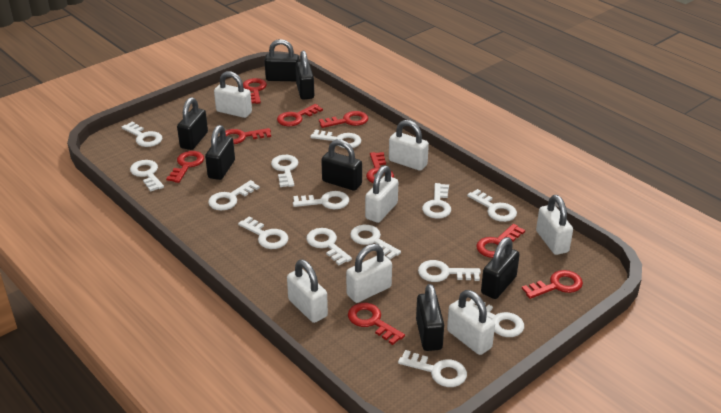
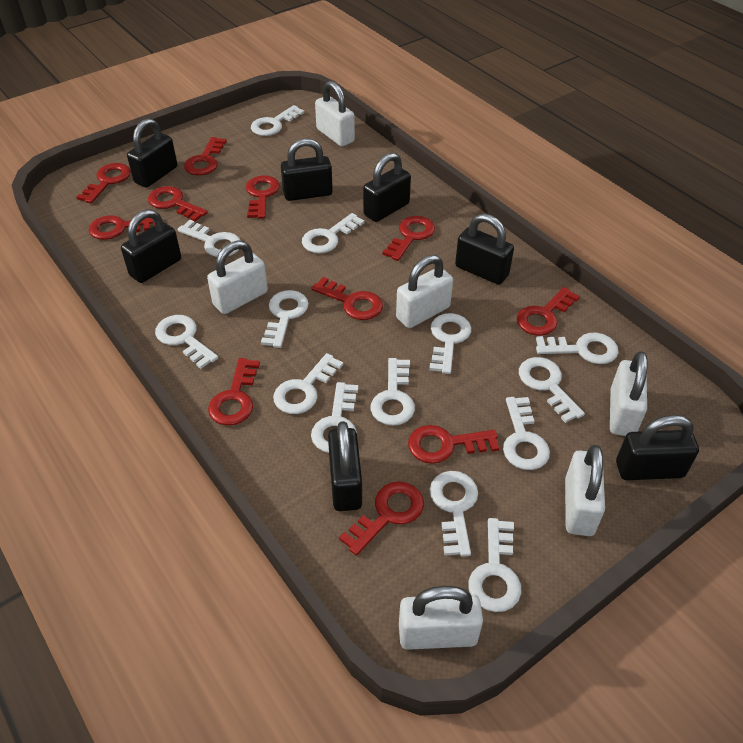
red key: 9 -> 11
white padlock: 7 -> 6

